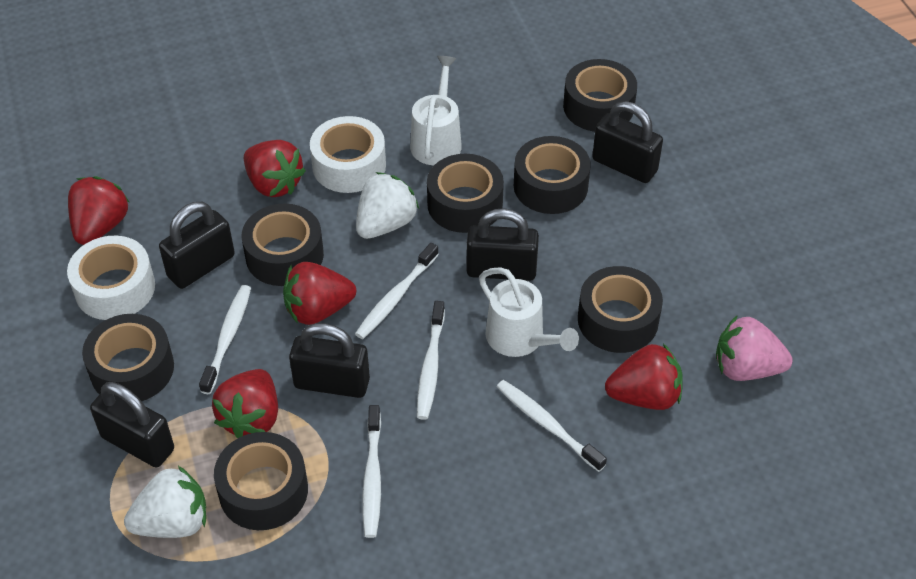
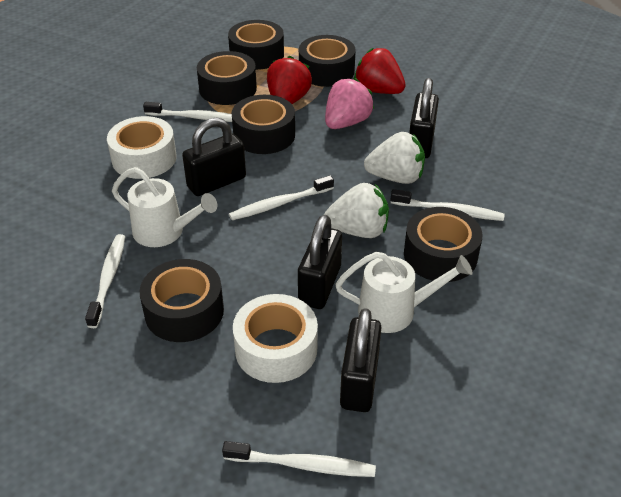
black padlock: 5 -> 4
black tape: 7 -> 6
red strawberry: 5 -> 2

